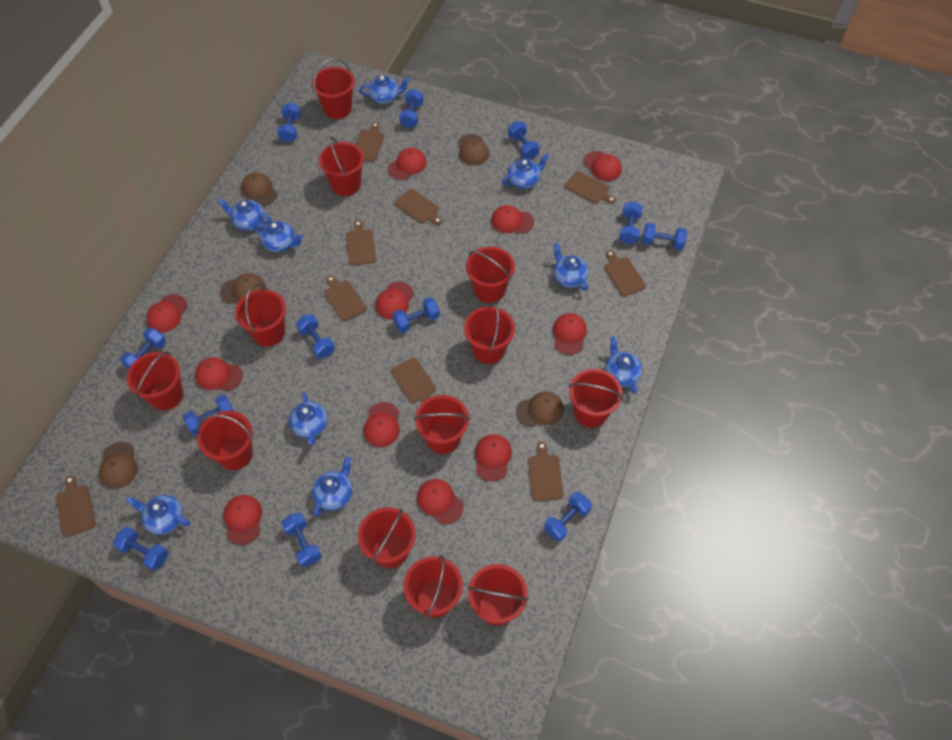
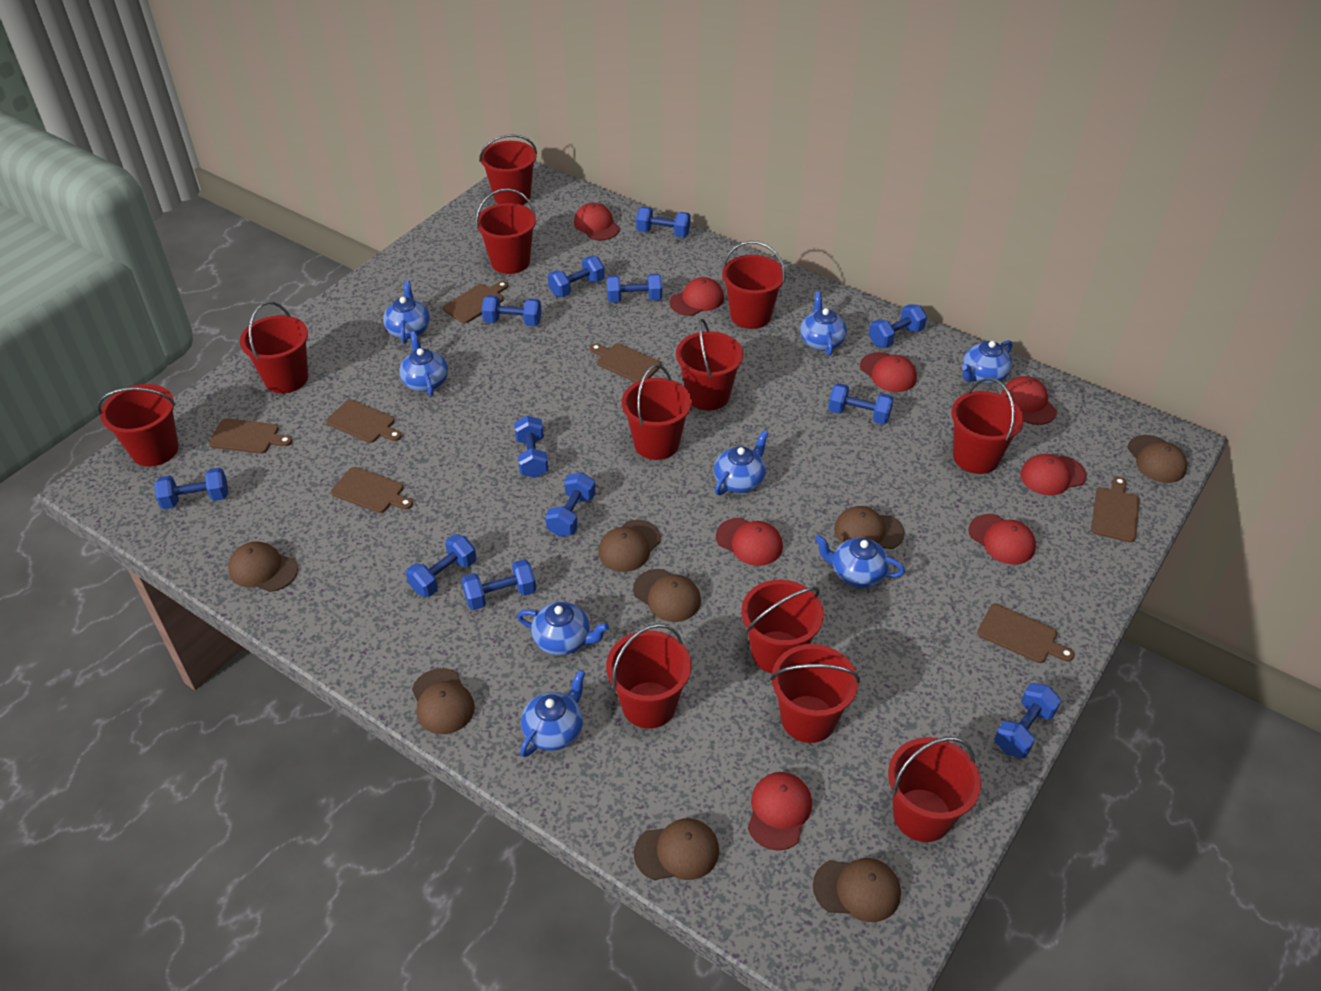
blue teapot: 9 -> 8
brown cap: 5 -> 8
brown cutting board: 9 -> 7
red cap: 11 -> 8

